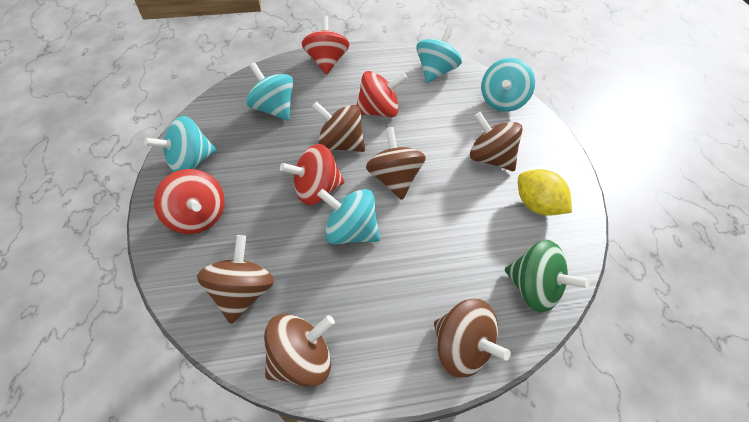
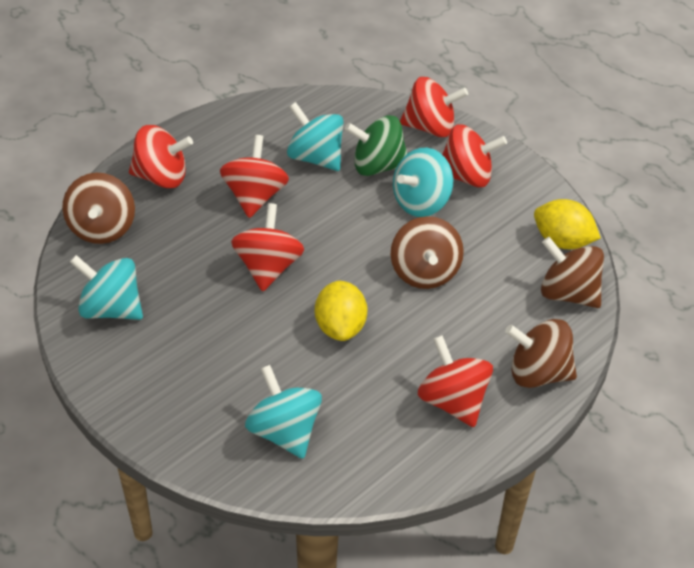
brown spinning top: 6 -> 4
red spinning top: 4 -> 6
turquoise spinning top: 5 -> 4
yellow lemon: 1 -> 2

